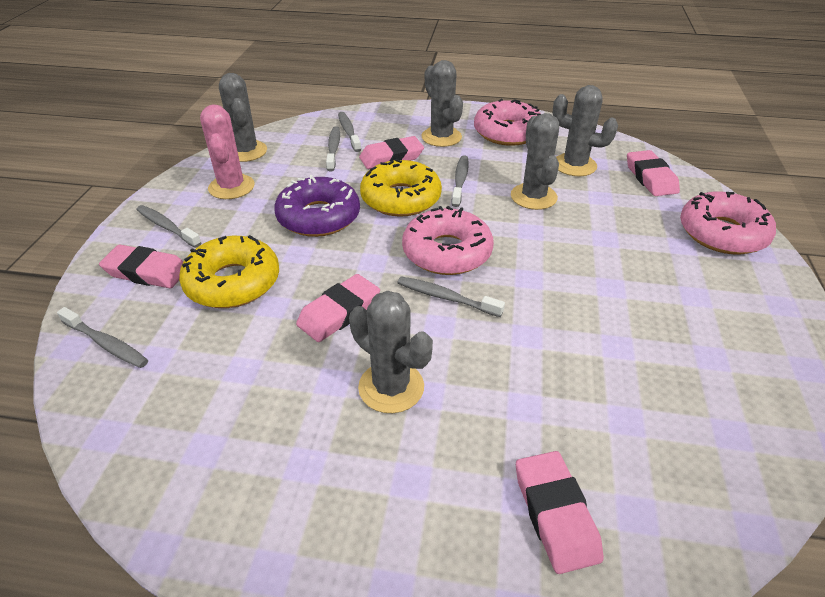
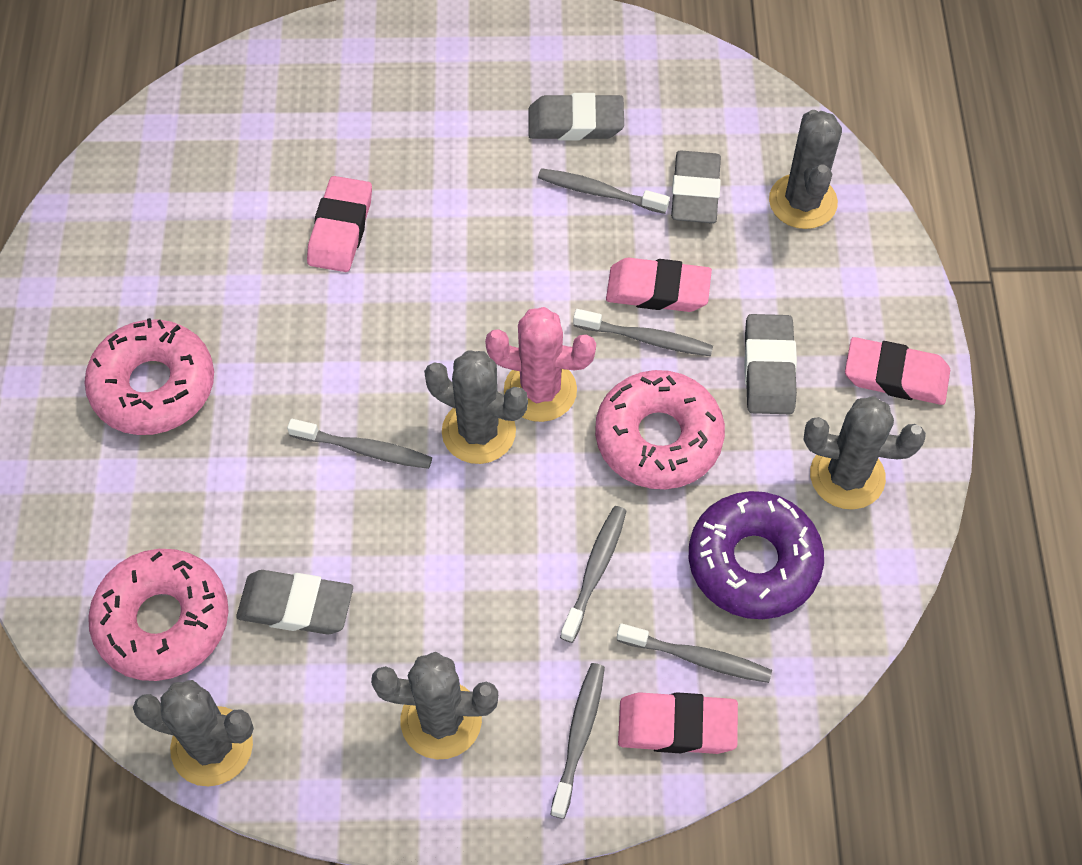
grey eraser: 0 -> 4
pink eraser: 5 -> 4
yellow donut: 2 -> 0

